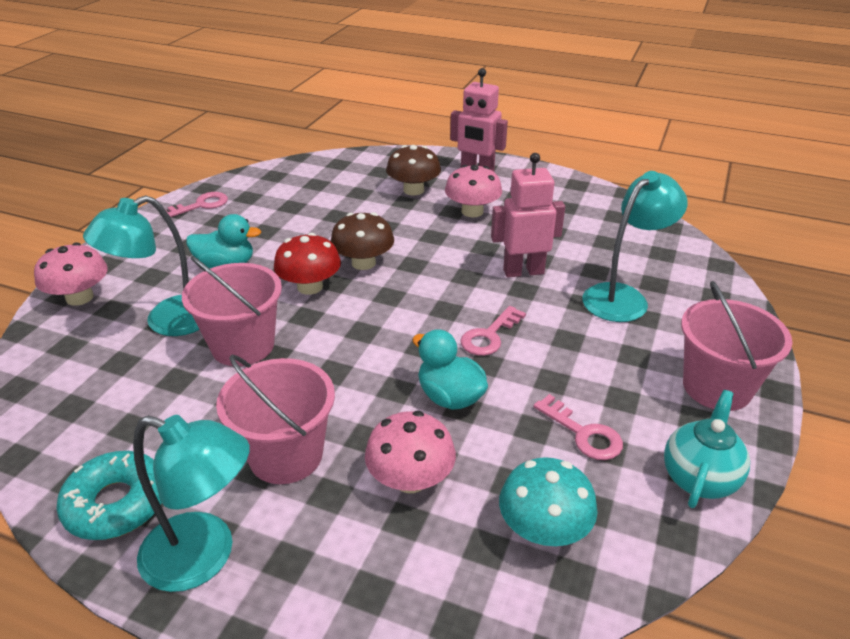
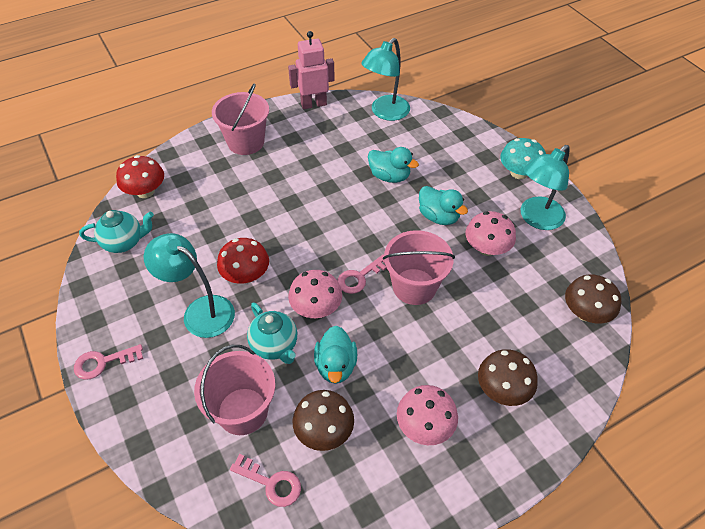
brown mushroom: 2 -> 3
pink robot: 2 -> 1
red mushroom: 1 -> 2
turquoise donut: 1 -> 0
turquoise duck: 2 -> 3
turquoise teapot: 1 -> 2

